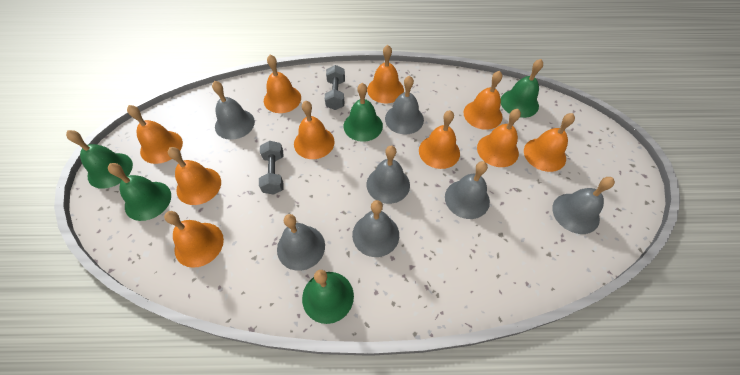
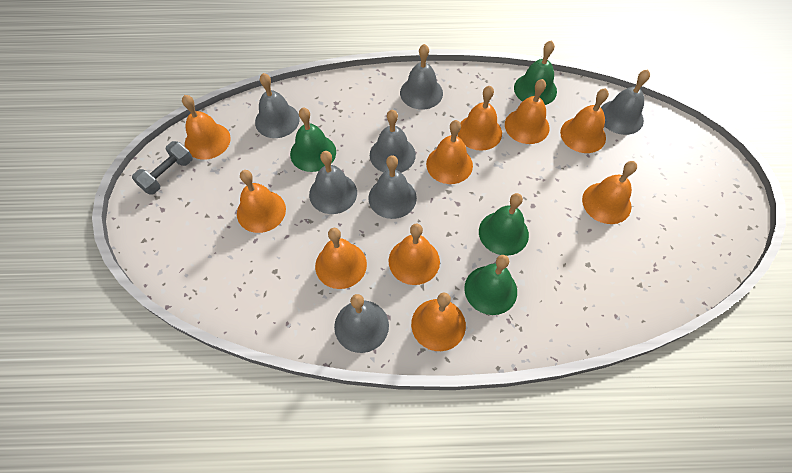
green bell: 5 -> 4
grey dumbbell: 2 -> 1

